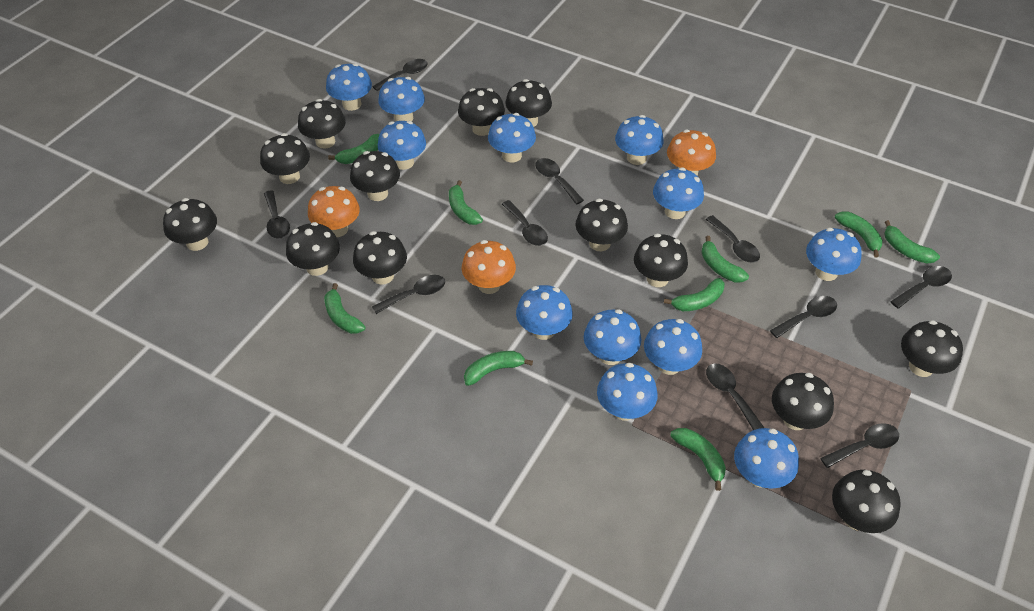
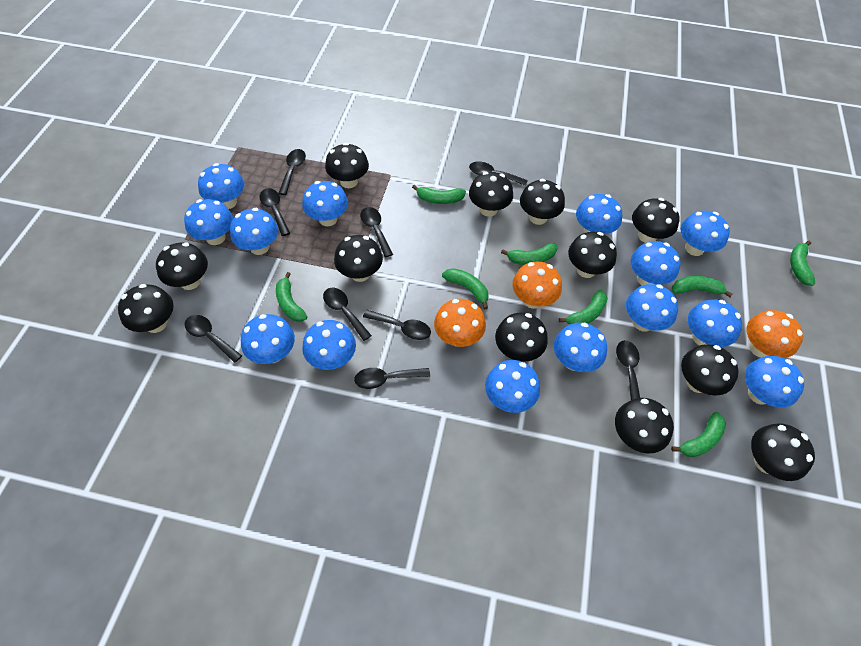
black mushroom: 13 -> 12
black spoon: 10 -> 9
blue mushroom: 12 -> 14
green banana: 9 -> 8

